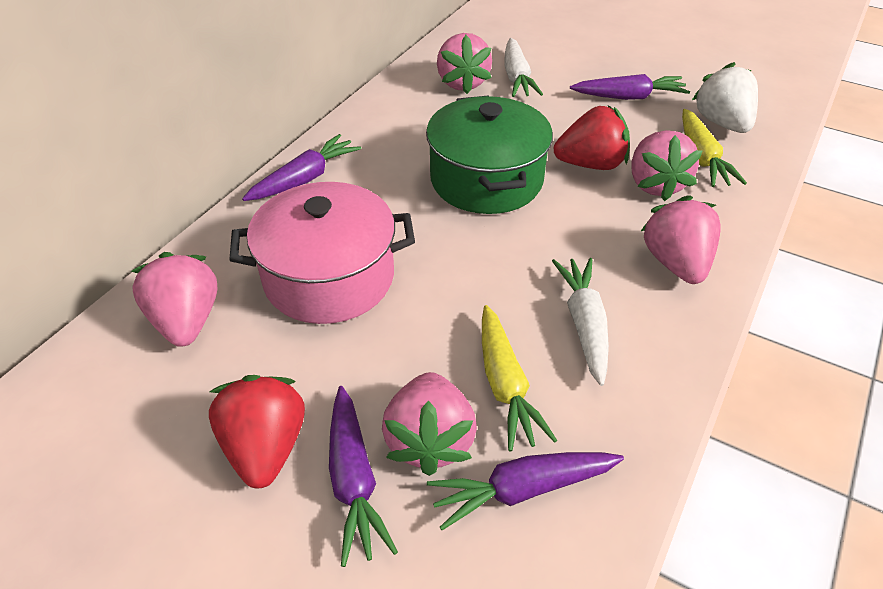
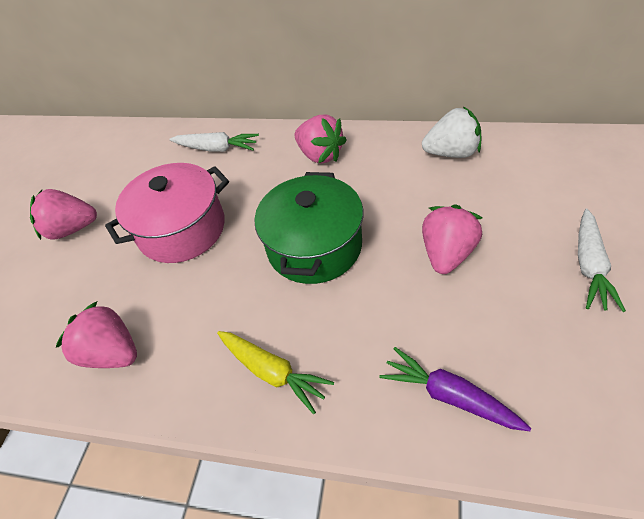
pink strawberry: 5 -> 4
purple carrot: 4 -> 1
red strawberry: 2 -> 0
yellow carrot: 2 -> 1

